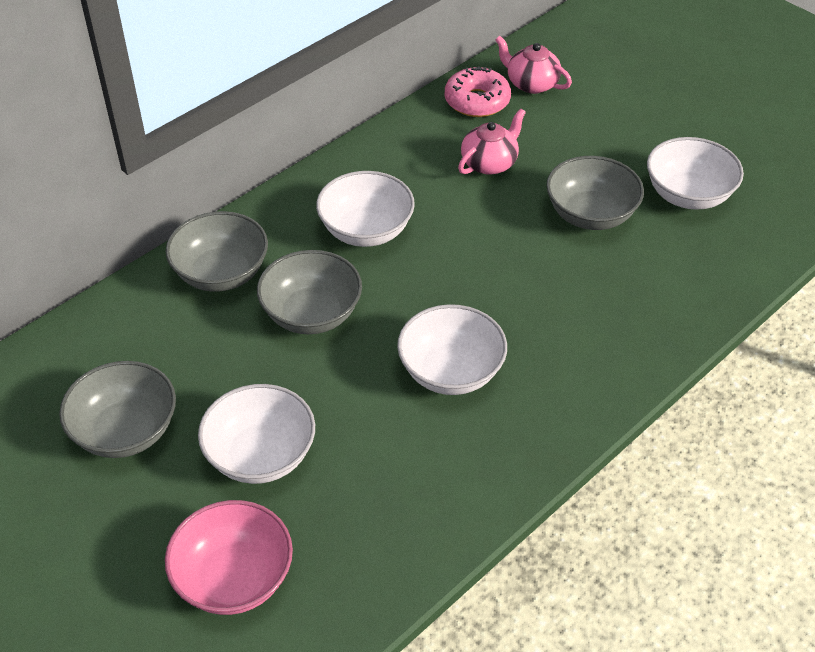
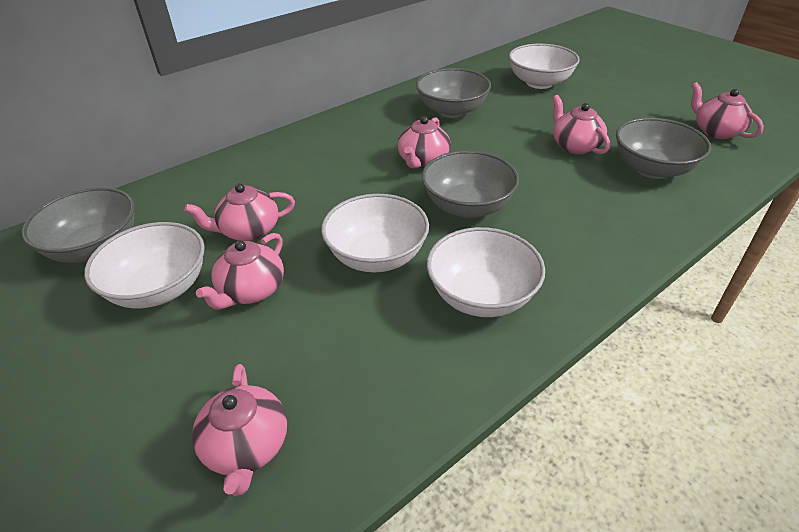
pink bowl: 1 -> 0
pink donut: 1 -> 0
pink teapot: 2 -> 6

